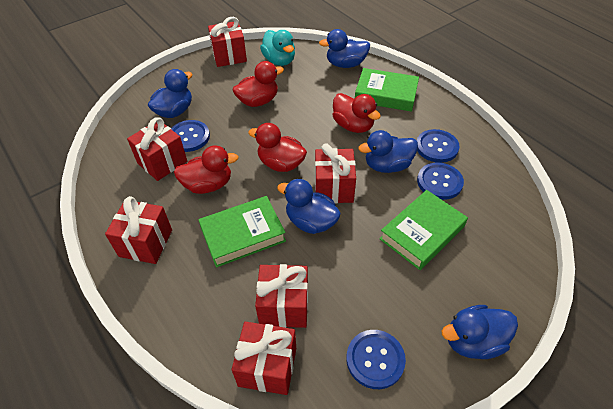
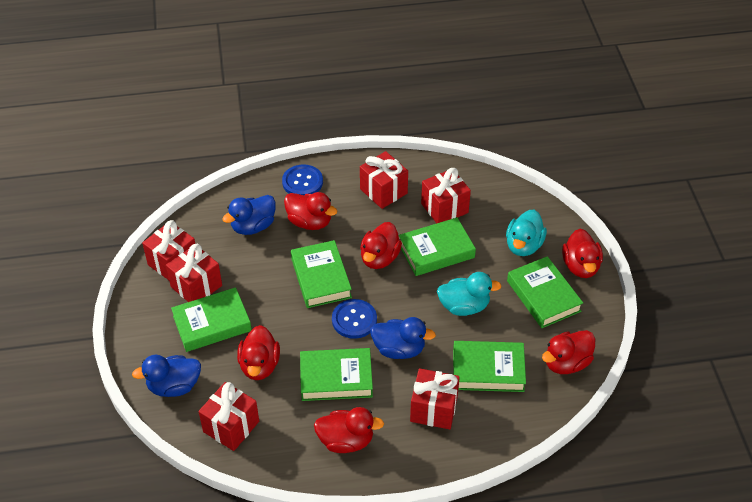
blue button: 4 -> 2
blue duck: 5 -> 3
green book: 3 -> 6
red duck: 4 -> 6
turquoise duck: 1 -> 2

